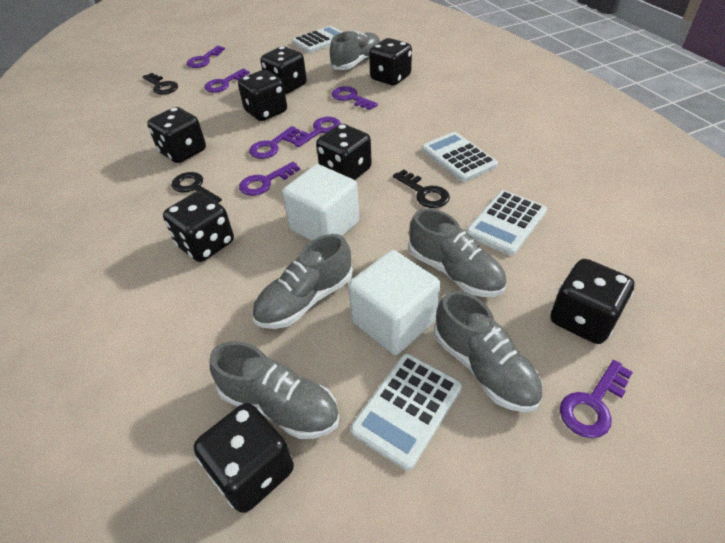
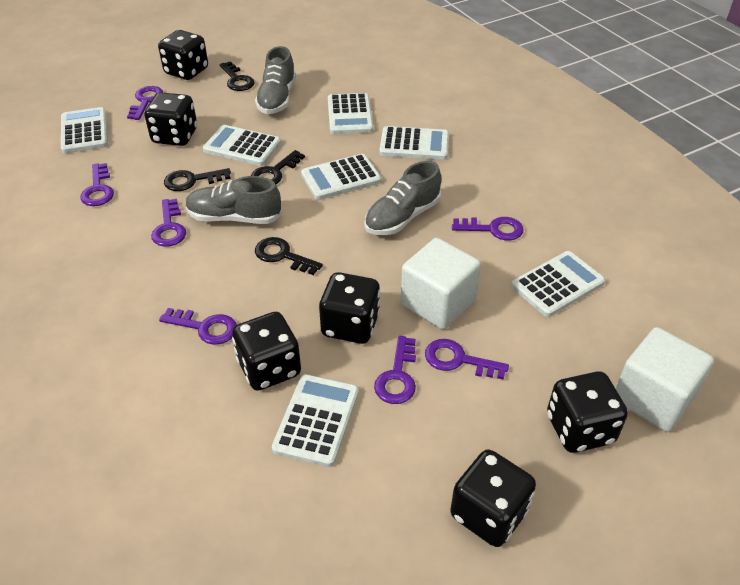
black dice: 8 -> 6
black key: 3 -> 4
grey shoe: 5 -> 3
white calculator: 4 -> 7

